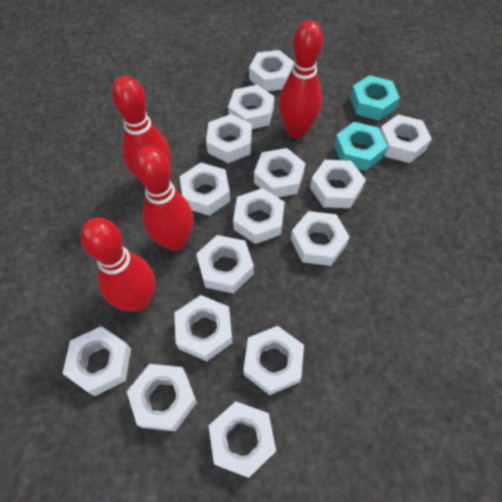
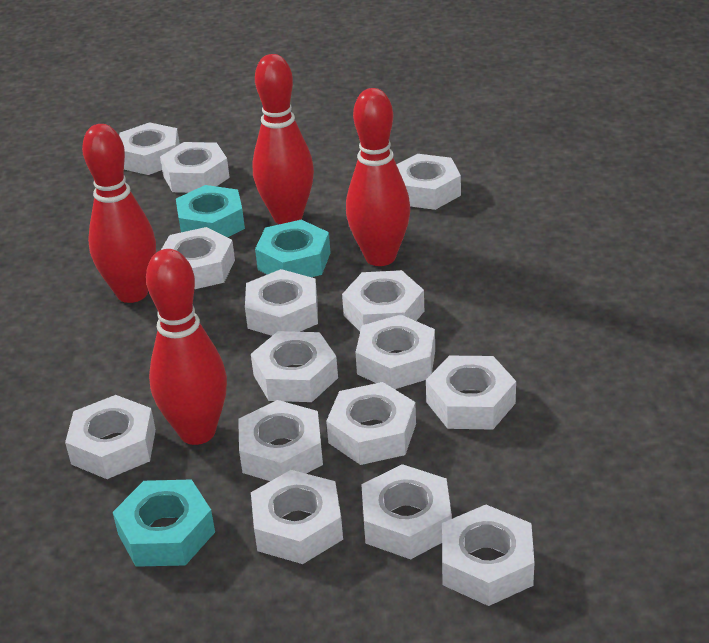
turquoise nut: 2 -> 3

